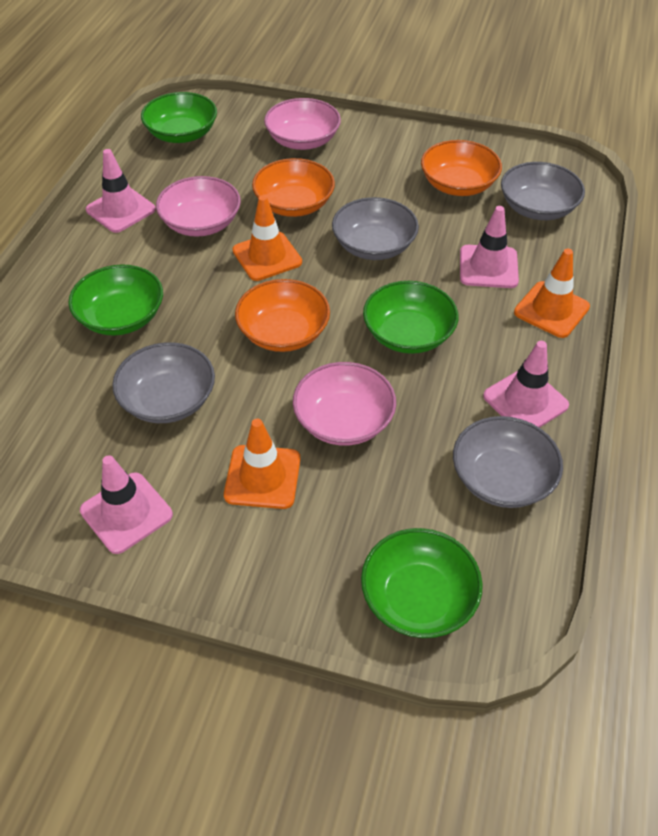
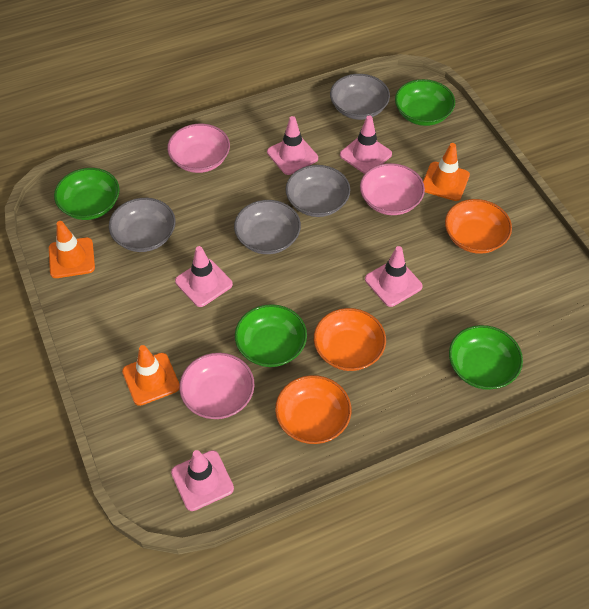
pink traffic cone: 4 -> 5

